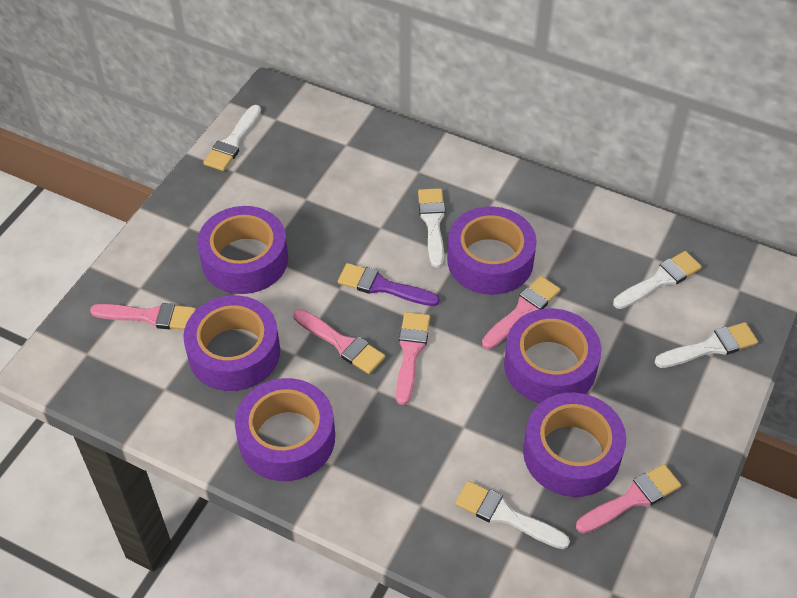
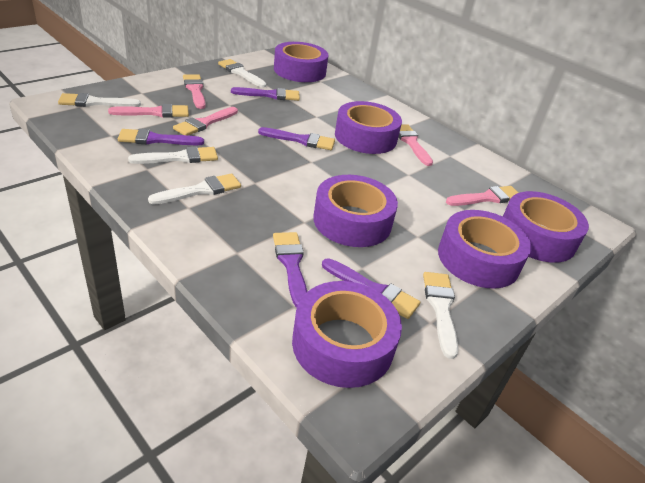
purple brush: 1 -> 5

